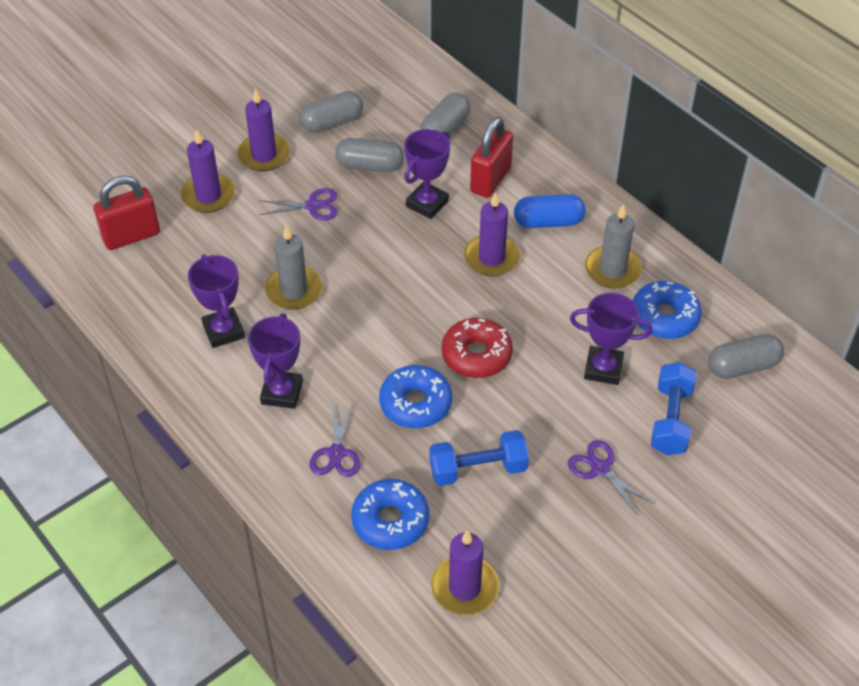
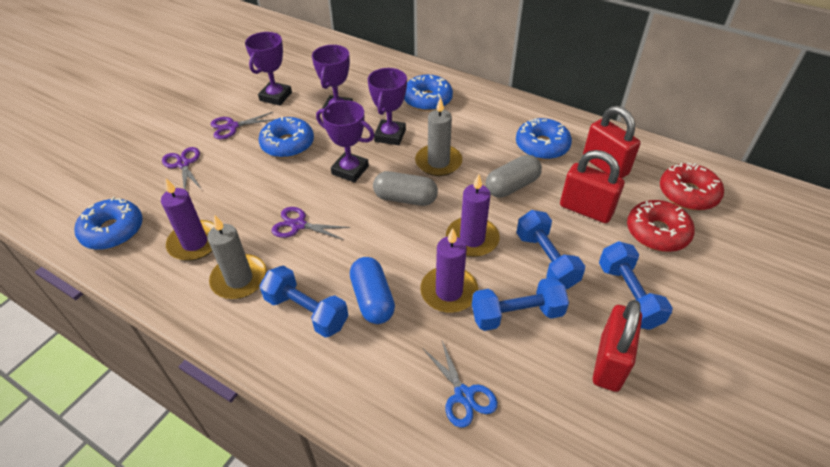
blue donut: 3 -> 4
blue dumbbell: 2 -> 4
blue scissors: 0 -> 1
grey capsule: 4 -> 2
purple candle: 4 -> 3
red donut: 1 -> 2
red padlock: 2 -> 3

